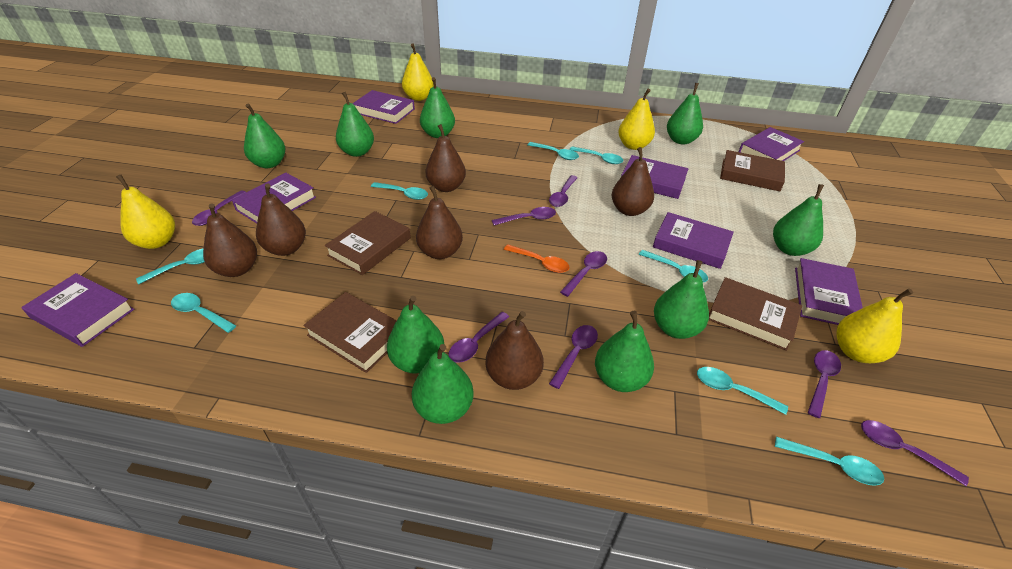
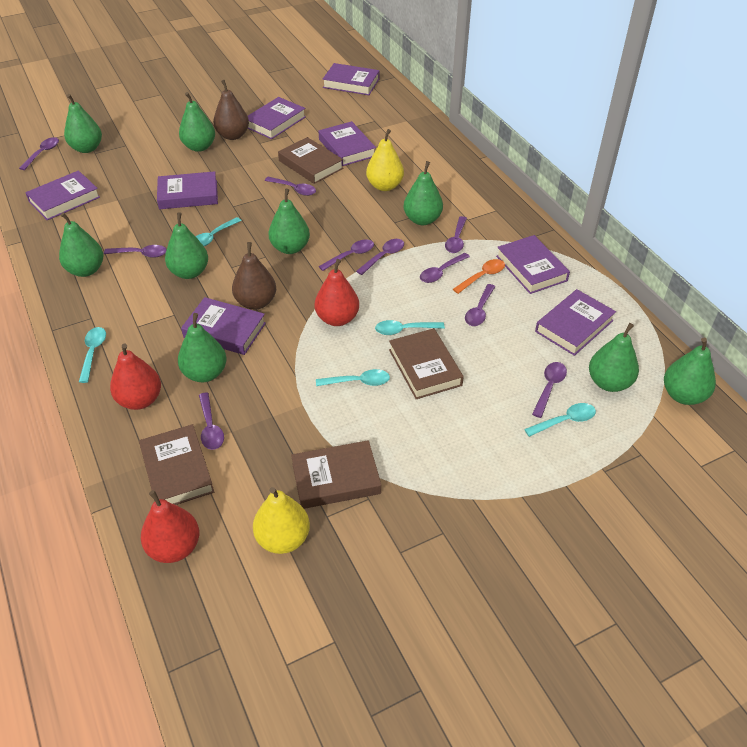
brown pear: 6 -> 2
purple book: 7 -> 8
purple spoon: 8 -> 10
red pear: 0 -> 3
turquoise spoon: 8 -> 5
yellow pear: 4 -> 2

